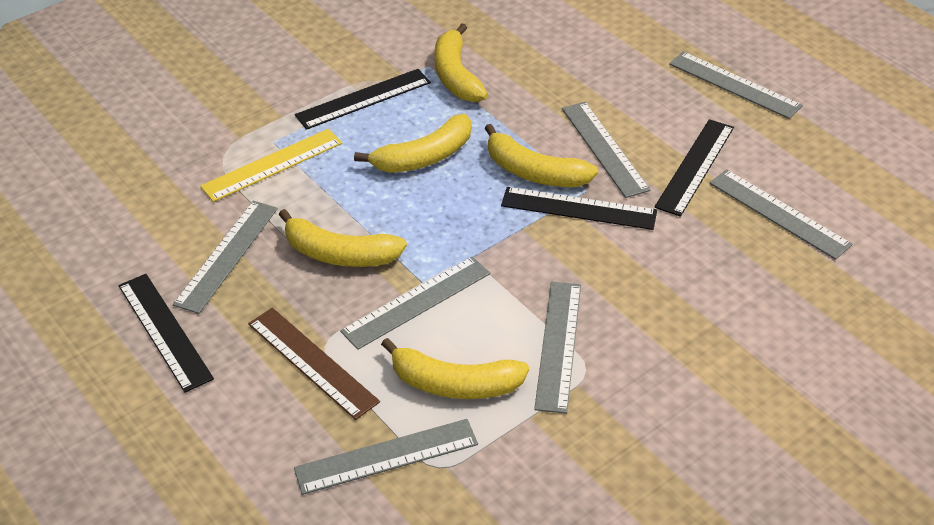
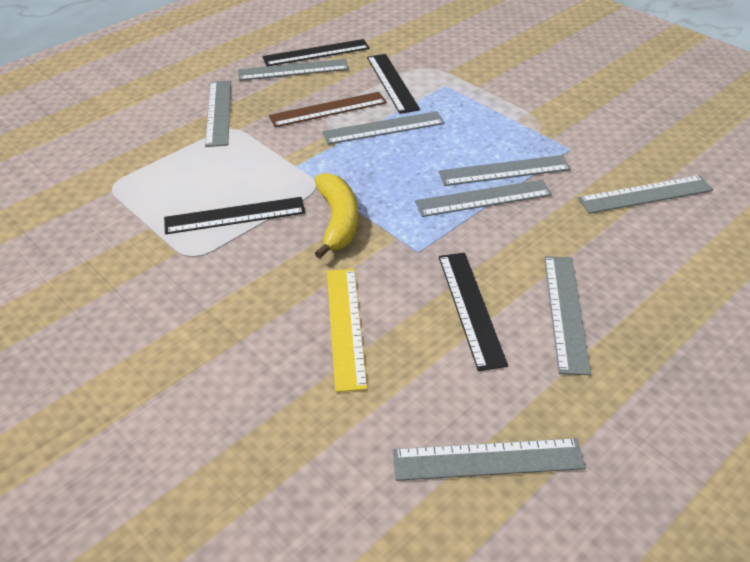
grey ruler: 7 -> 8
yellow banana: 5 -> 1

